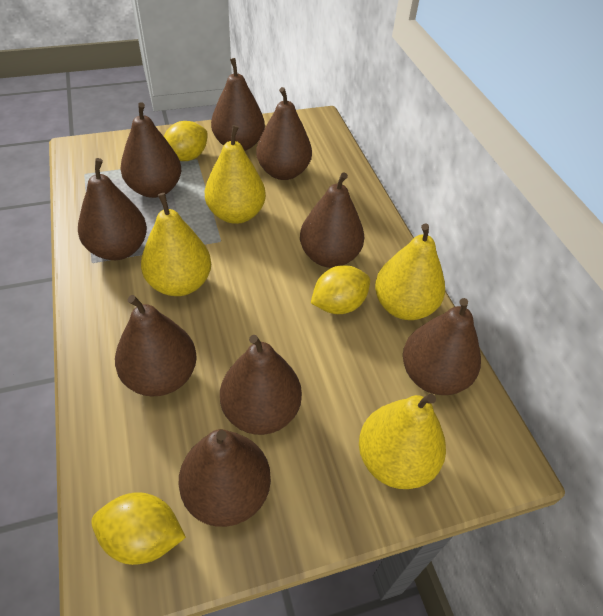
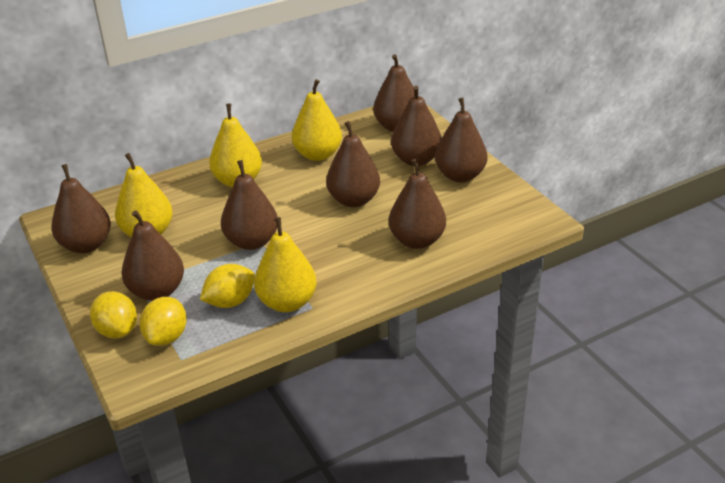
brown pear: 9 -> 8

